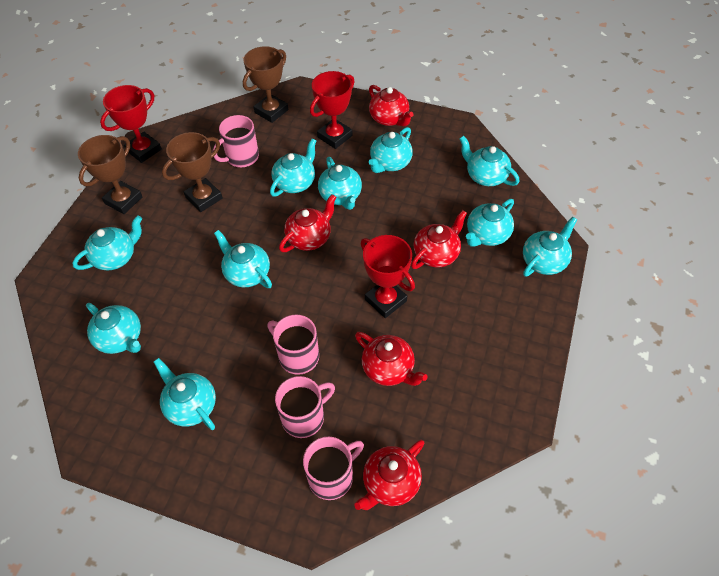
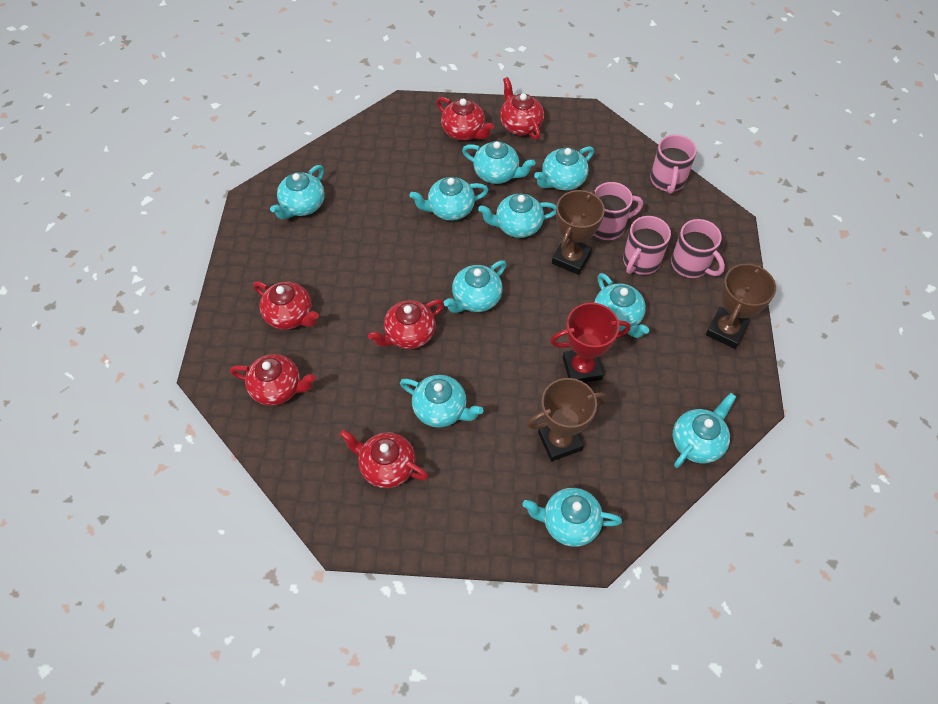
red teapot: 5 -> 6
red trophy: 3 -> 1

